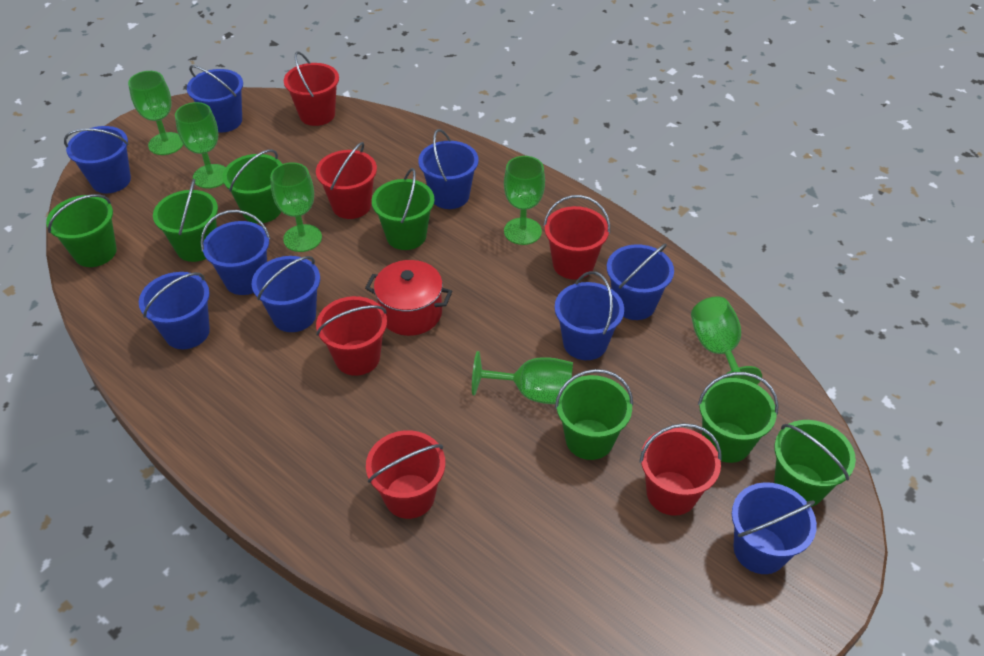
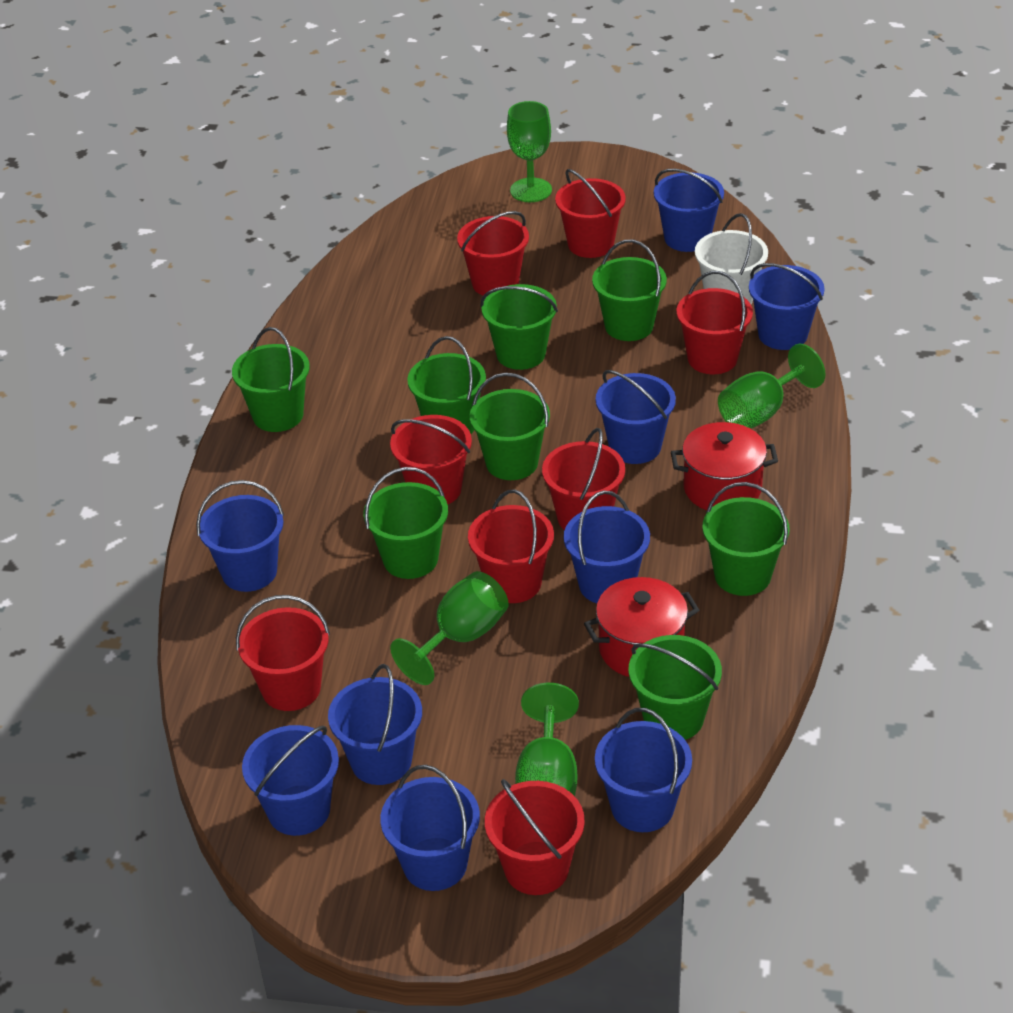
green bucket: 7 -> 8
green goblet: 6 -> 4
red bucket: 6 -> 8
red pot: 1 -> 2
white bucket: 0 -> 1

